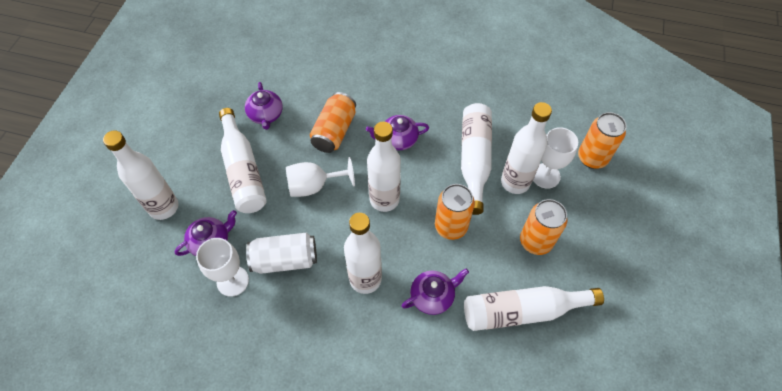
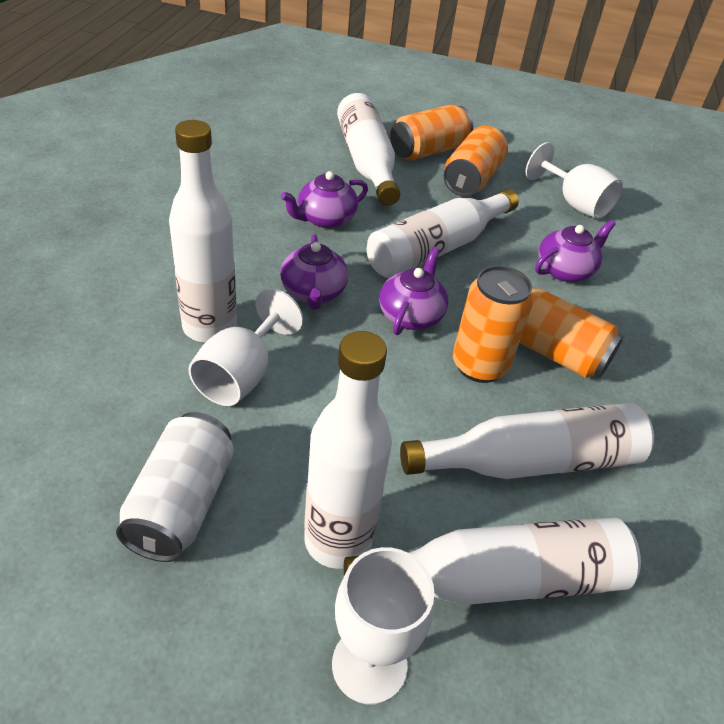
white bottle: 7 -> 6

